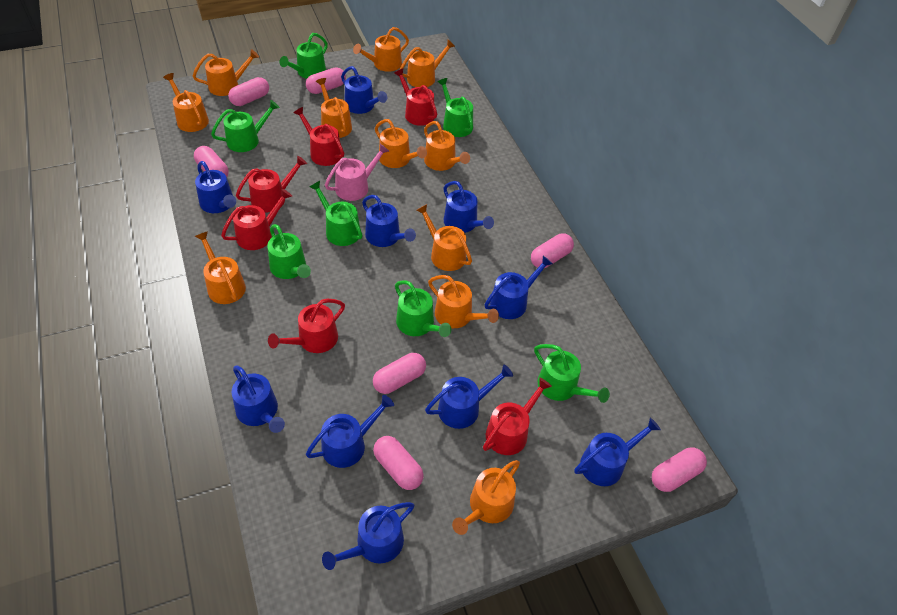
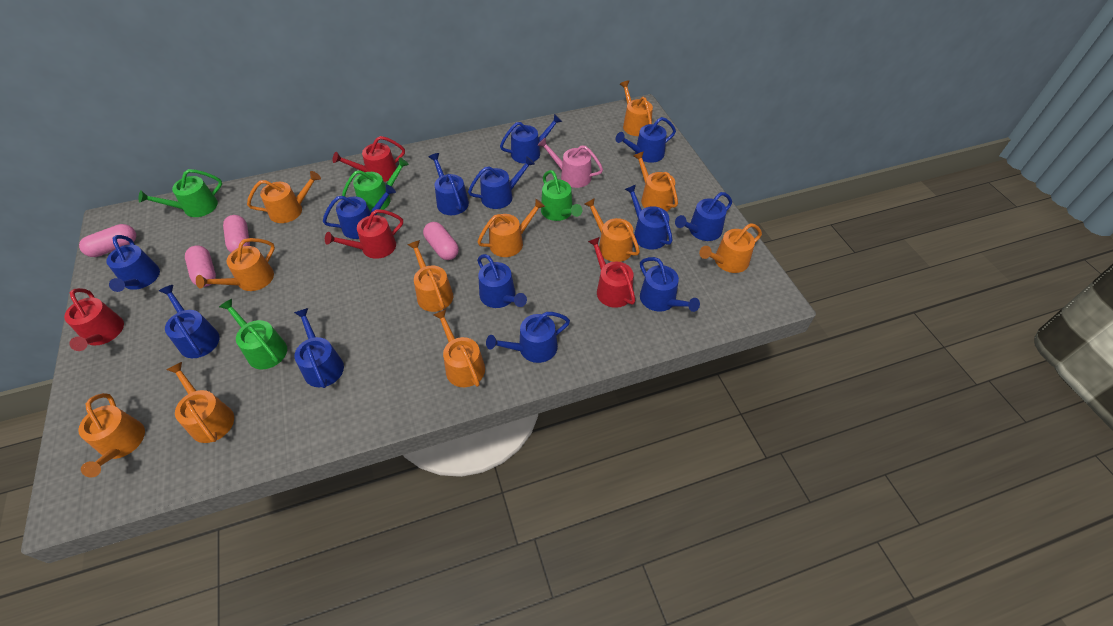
blue watering can: 10 -> 13
green watering can: 7 -> 4
pink capsule: 7 -> 4
red watering can: 6 -> 4

